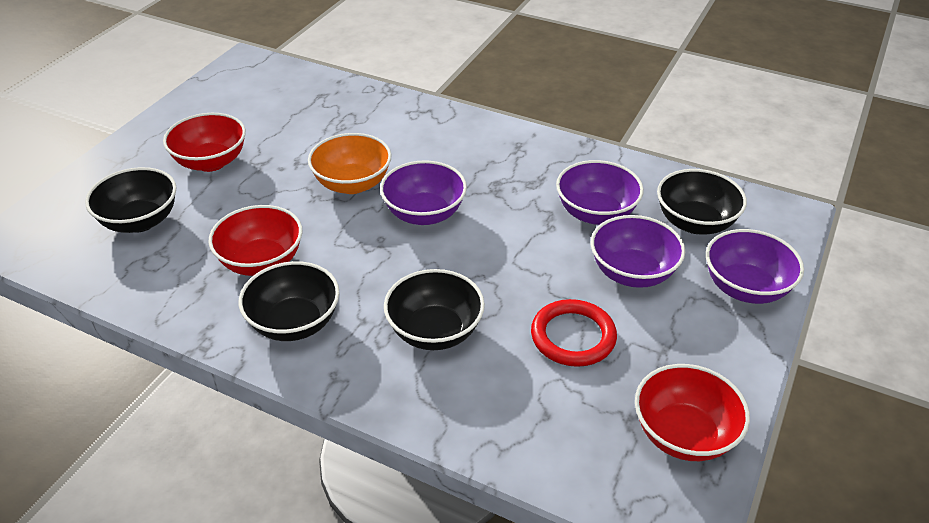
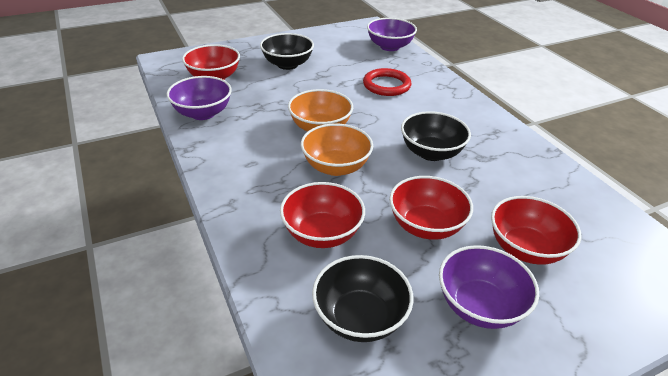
black bowl: 4 -> 3
orange bowl: 1 -> 2
purple bowl: 4 -> 3
red bowl: 3 -> 4

